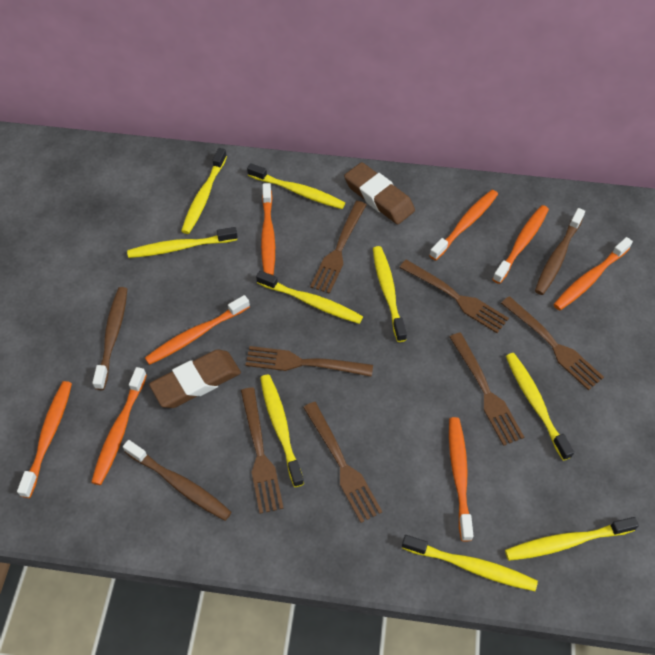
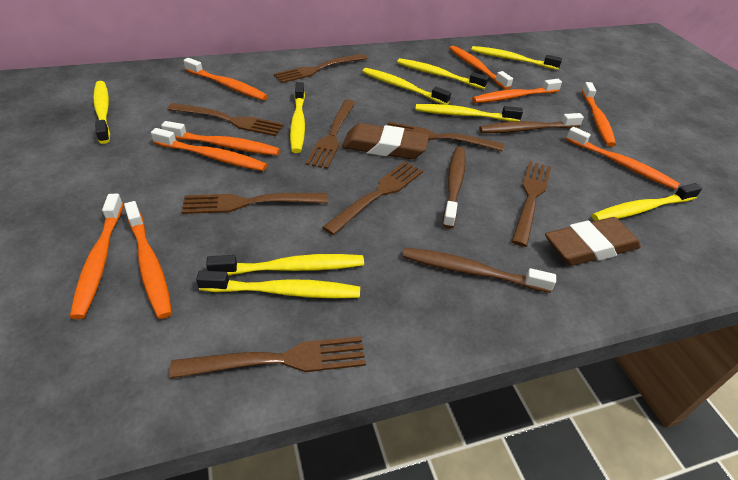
brown fork: 7 -> 8
orange toothbrush: 8 -> 9

